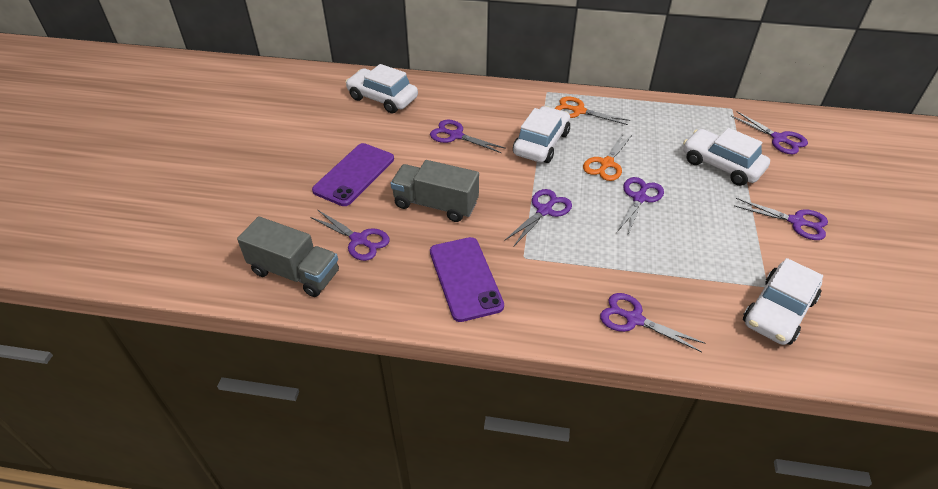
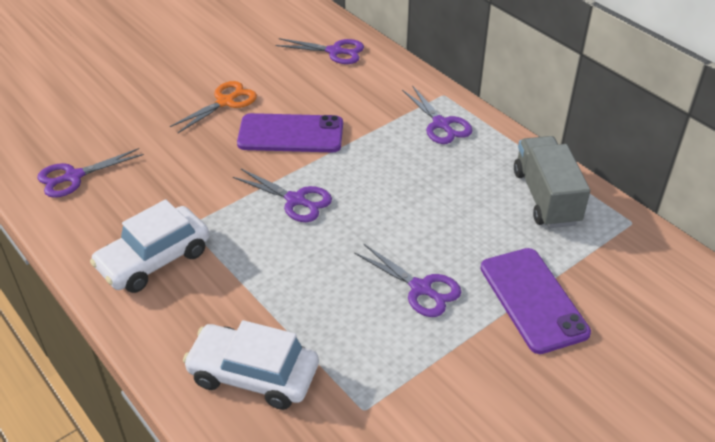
grey truck: 2 -> 1
orange scissors: 2 -> 1
purple scissors: 7 -> 5
white car: 4 -> 2

